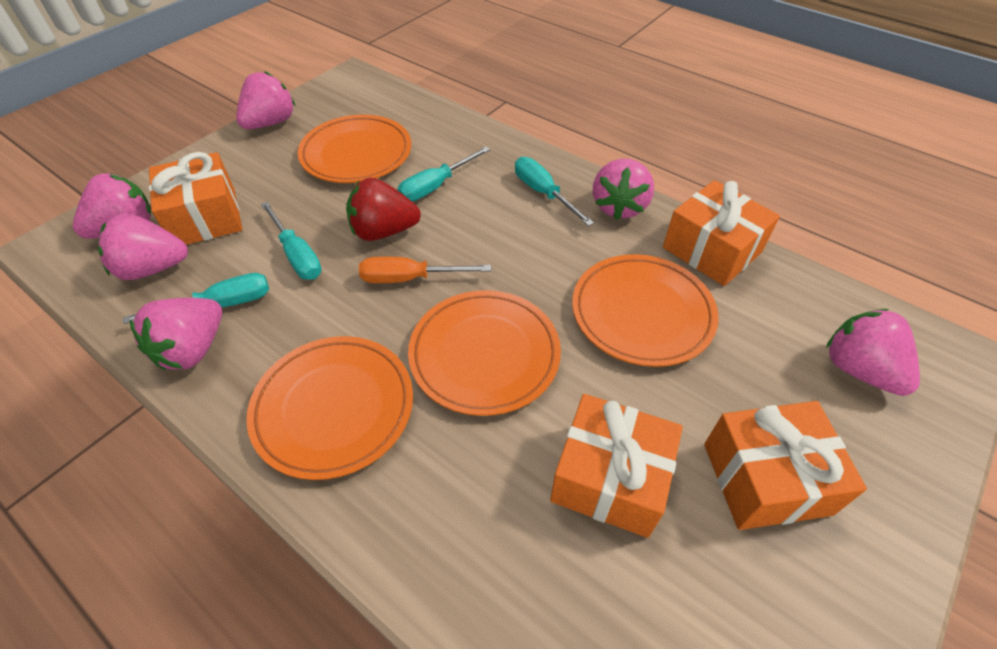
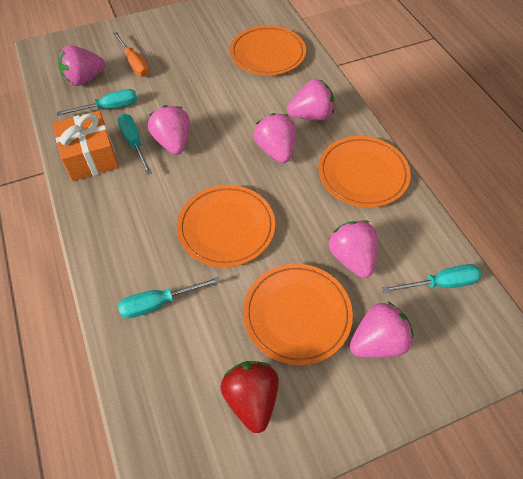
orange gift: 4 -> 1

